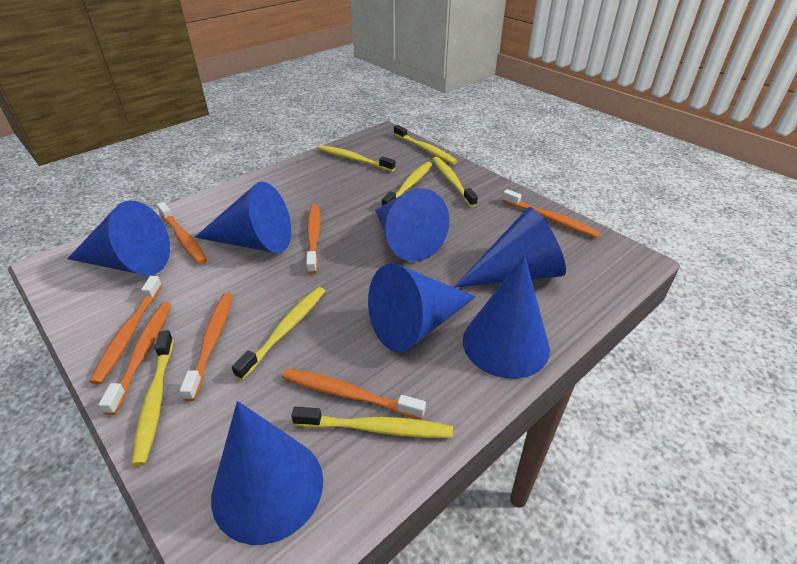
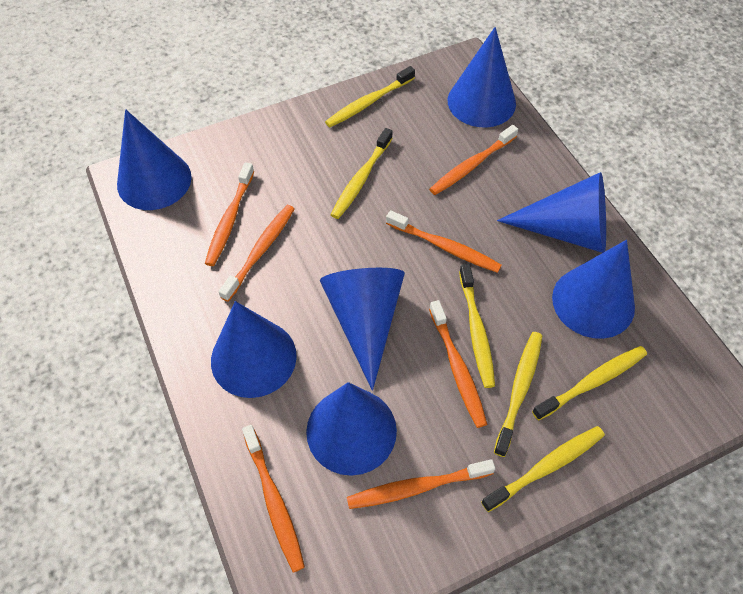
yellow toothbrush: 7 -> 6

